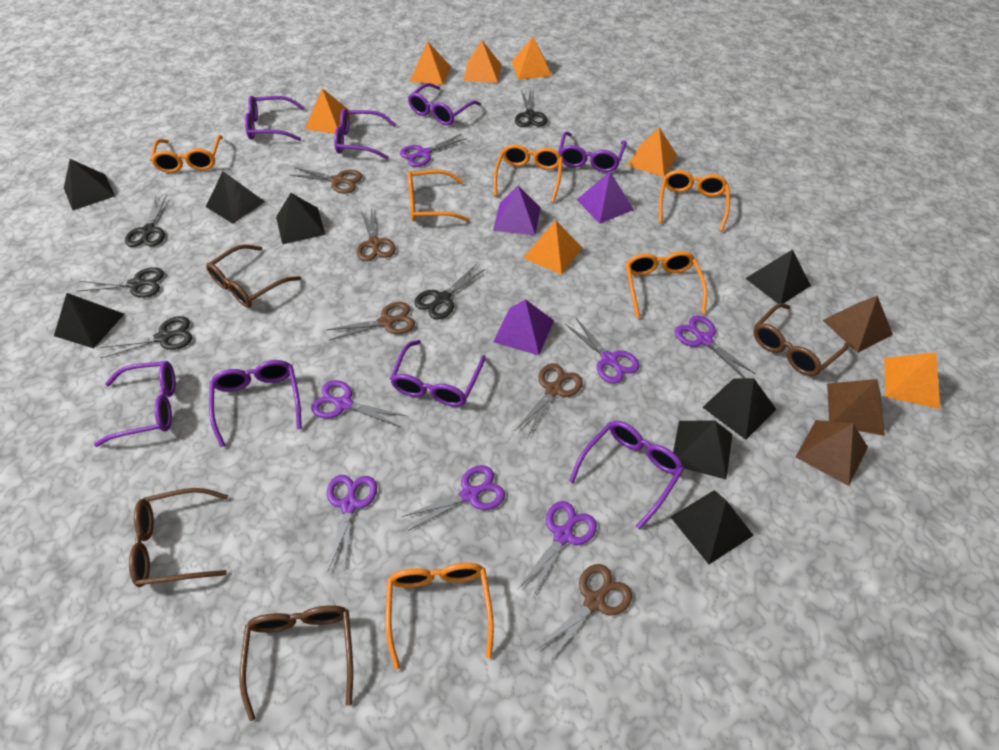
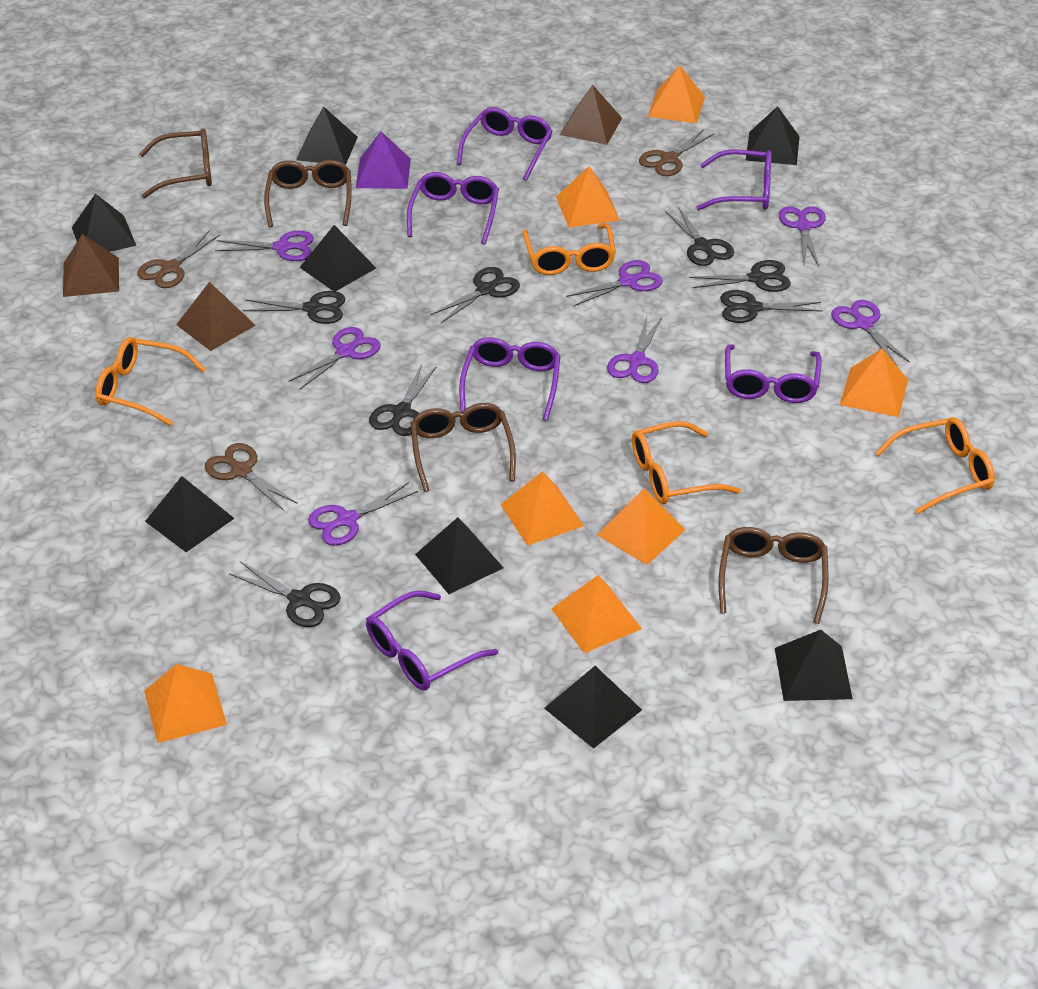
black scissors: 5 -> 7
brown scissors: 5 -> 3
orange glasses: 6 -> 4
purple glasses: 8 -> 6
purple pyramid: 3 -> 1

